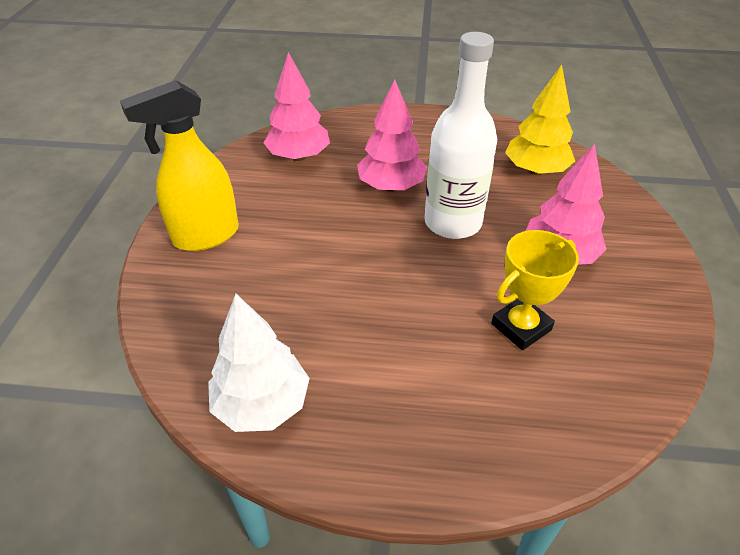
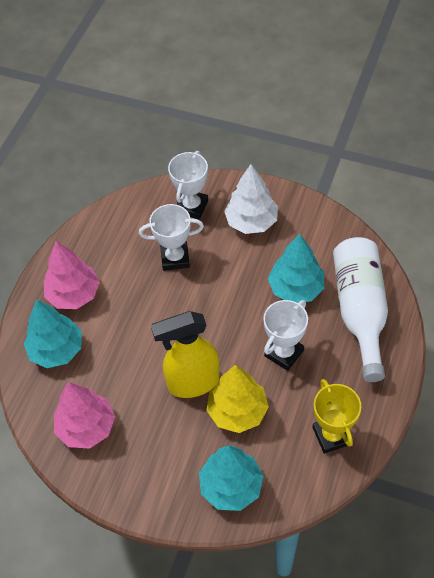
pink tree: 3 -> 2
turquoise tree: 0 -> 3
white trophy: 0 -> 3

